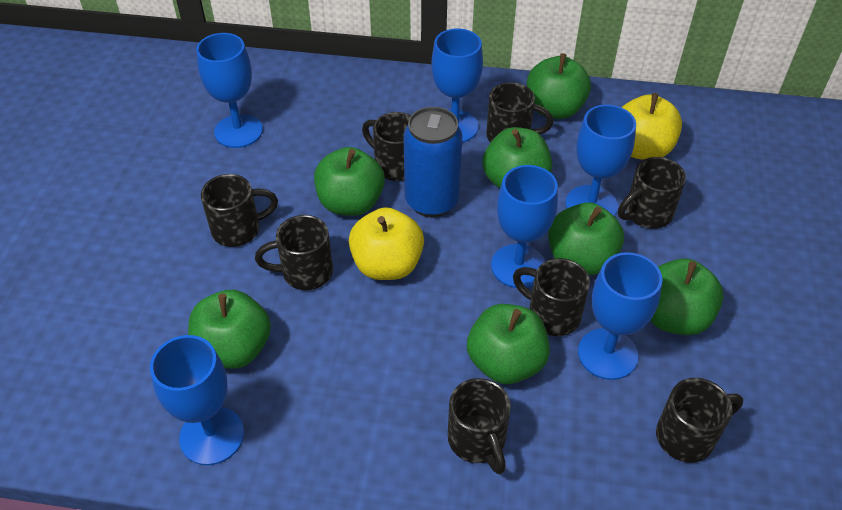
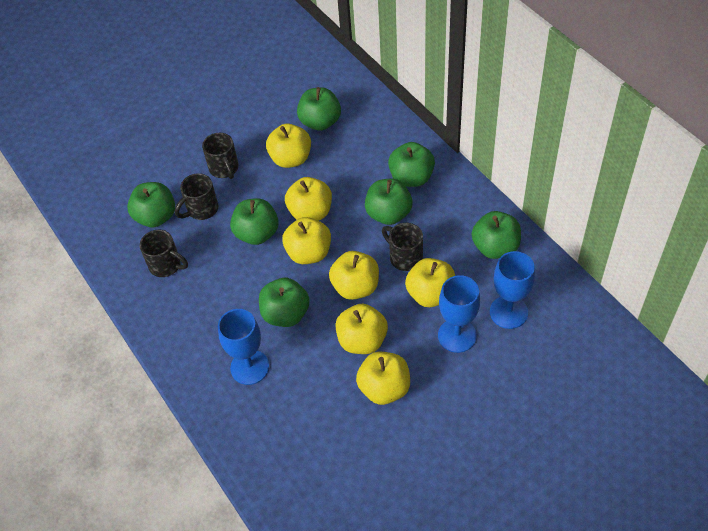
black mug: 8 -> 4
blue can: 1 -> 0
blue goblet: 6 -> 3
yellow apple: 2 -> 7

